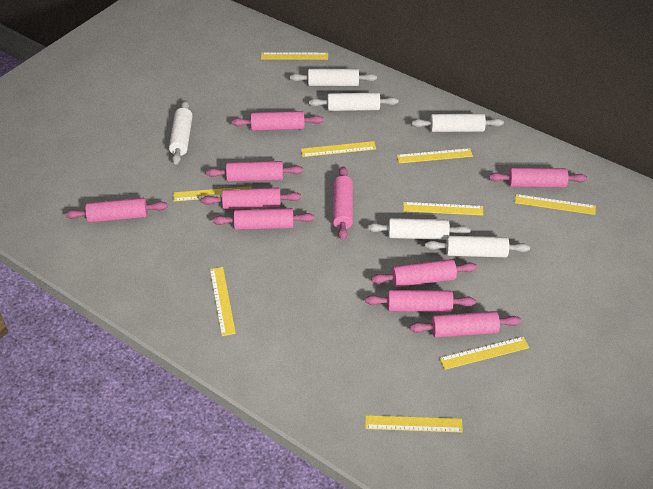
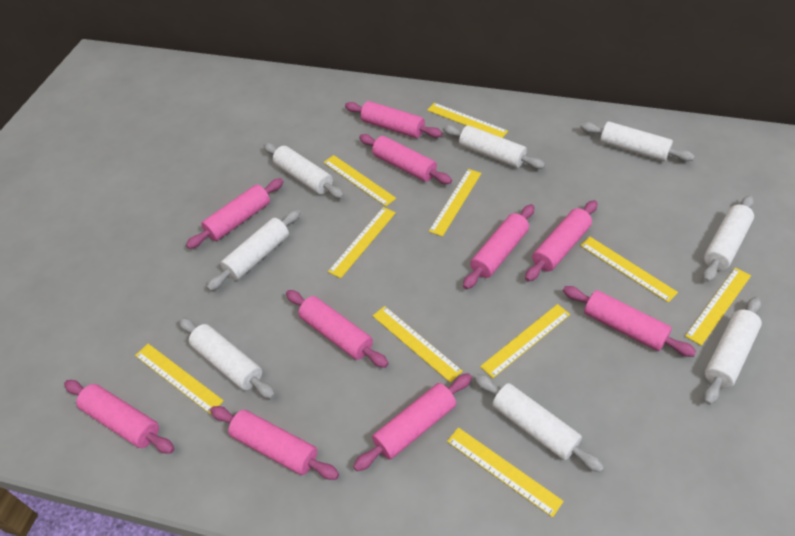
white rolling pin: 6 -> 8
yellow ruler: 9 -> 10

